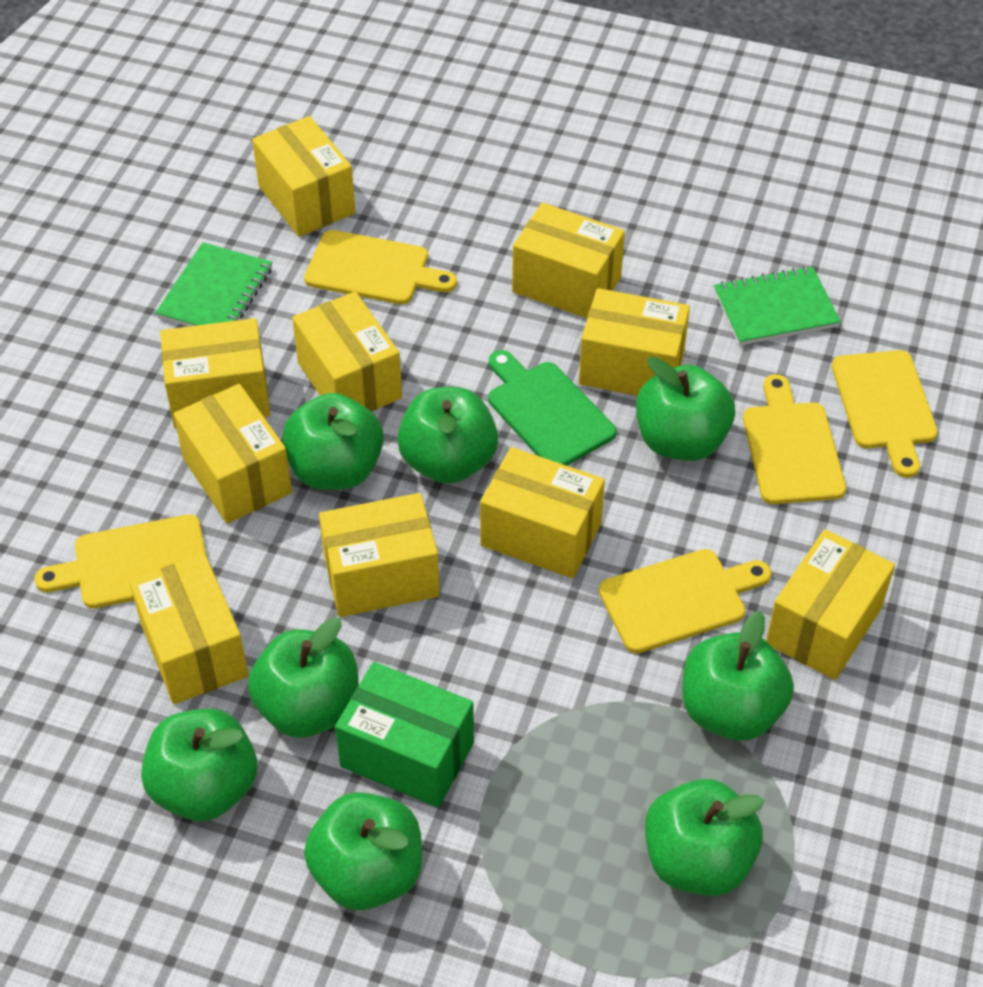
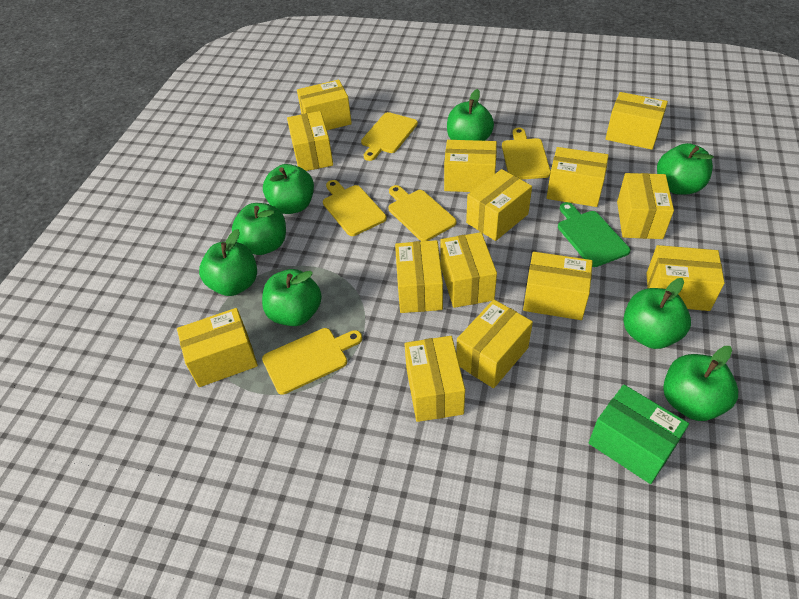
green notebook: 2 -> 0
yellow box: 10 -> 14

